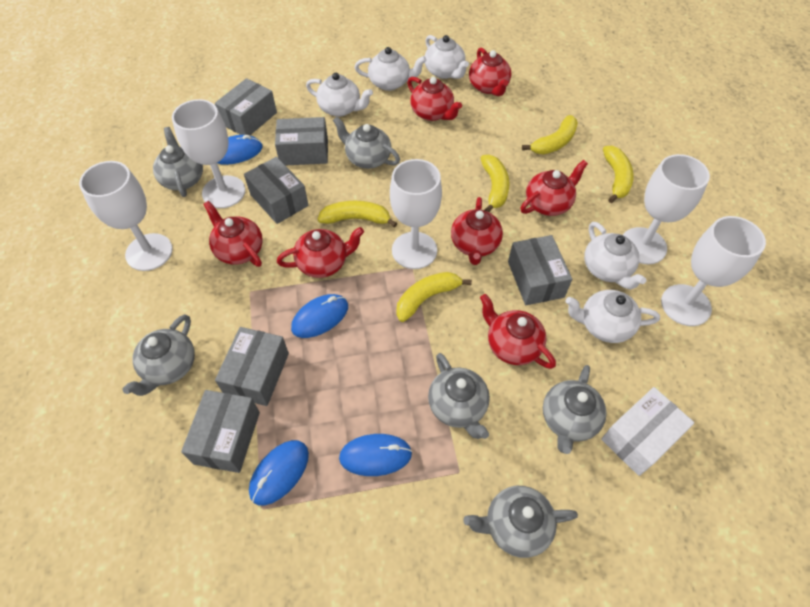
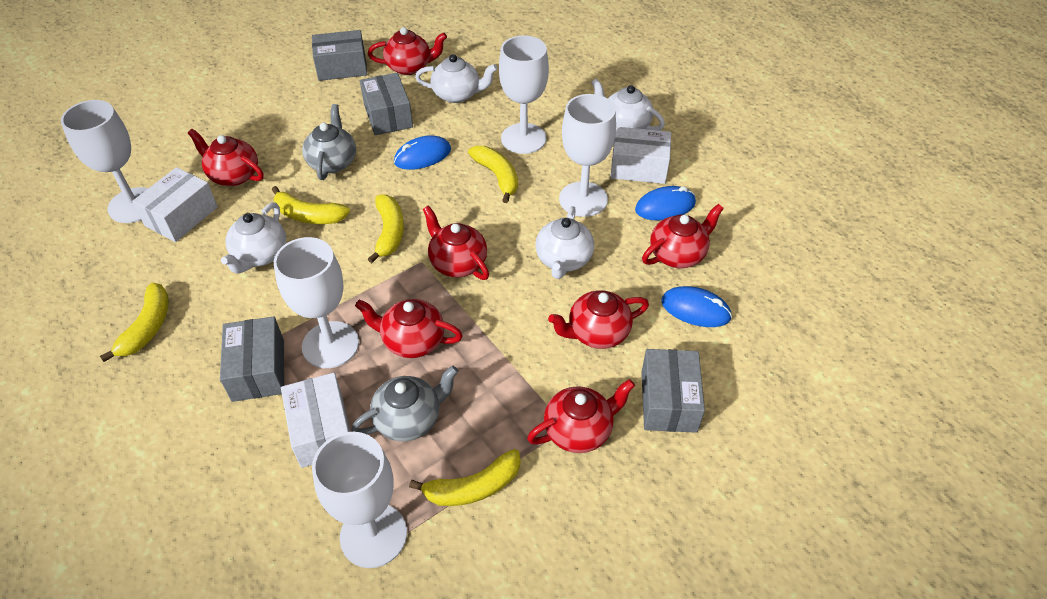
blue mouse: 4 -> 3
grey box: 6 -> 4
grey teapot: 6 -> 2
white box: 1 -> 3
white teapot: 5 -> 4

